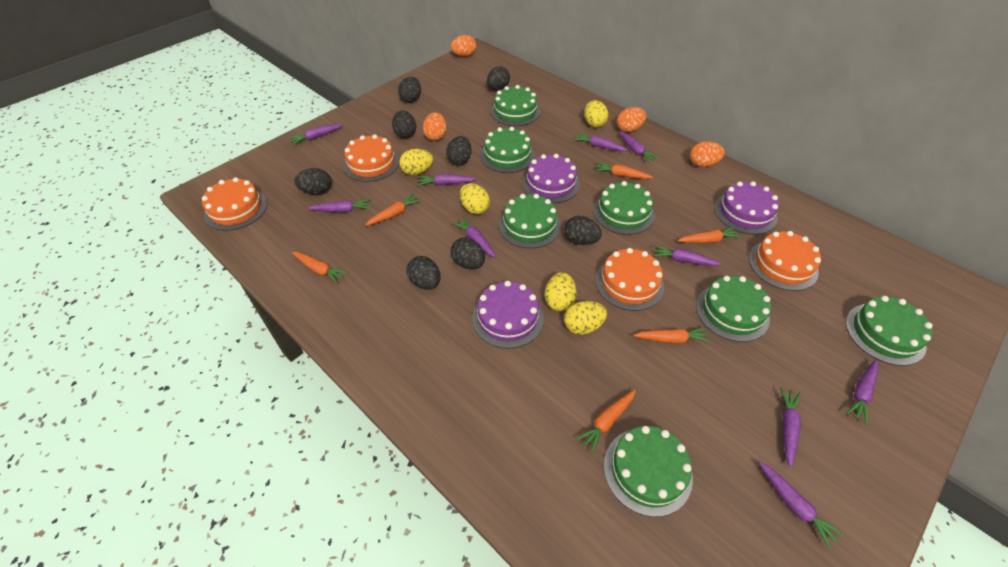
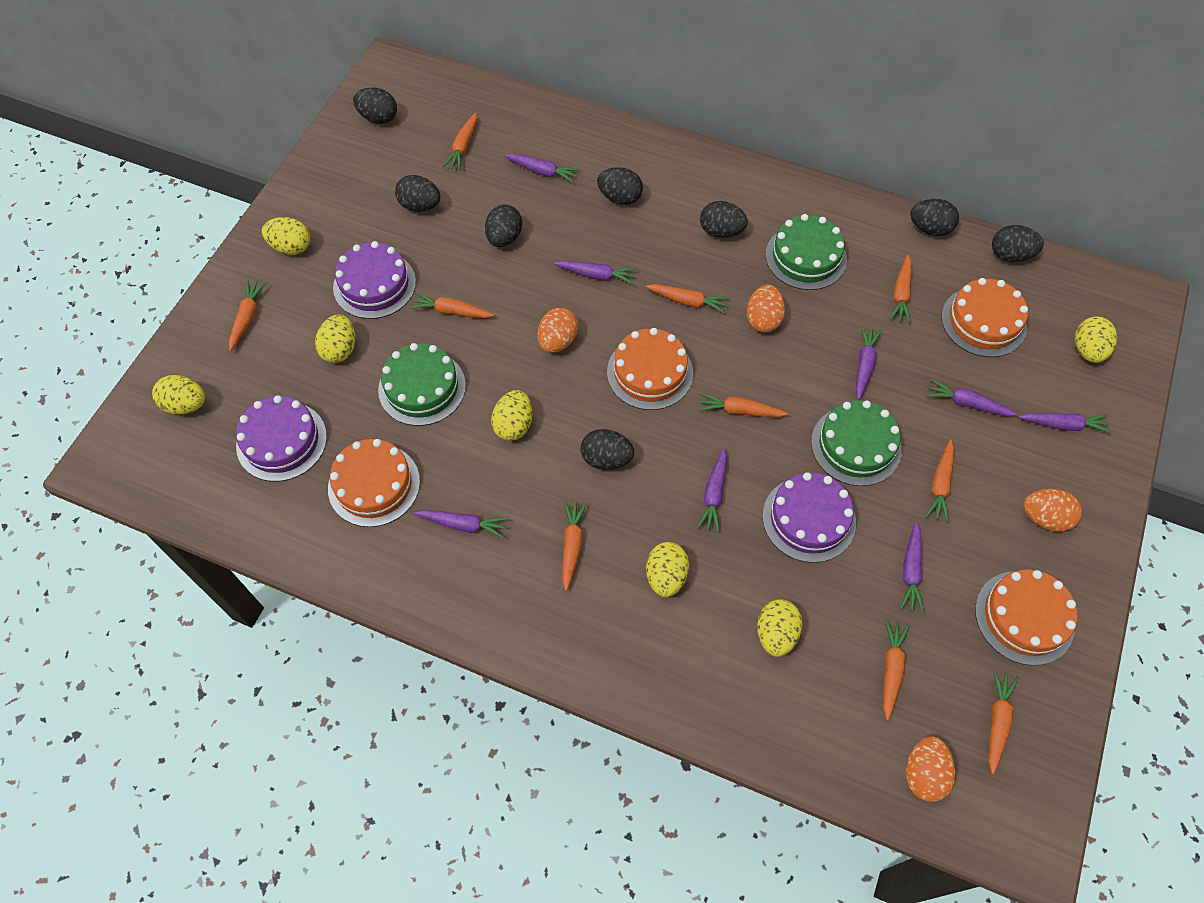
green cake: 7 -> 3
orange carrot: 6 -> 10
purple carrot: 10 -> 8
yellow egg: 5 -> 7

